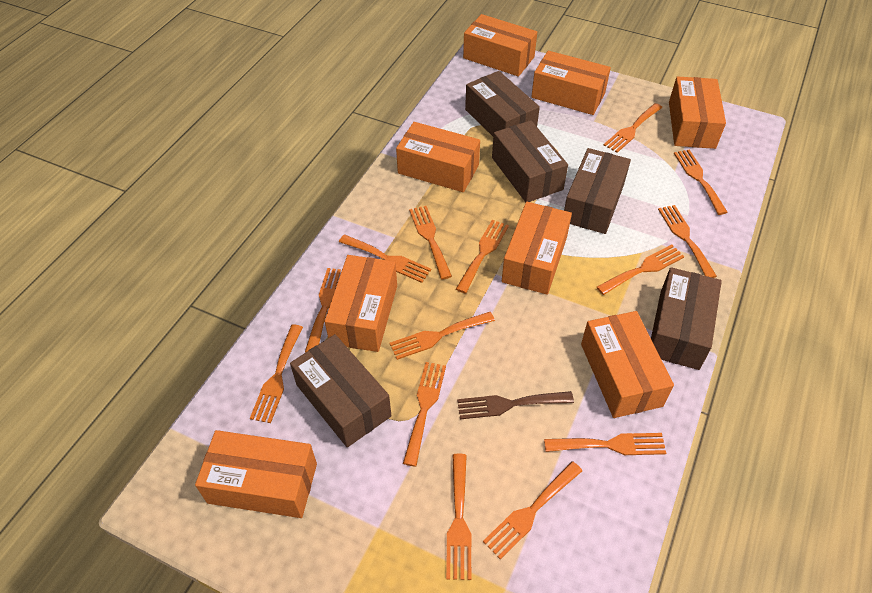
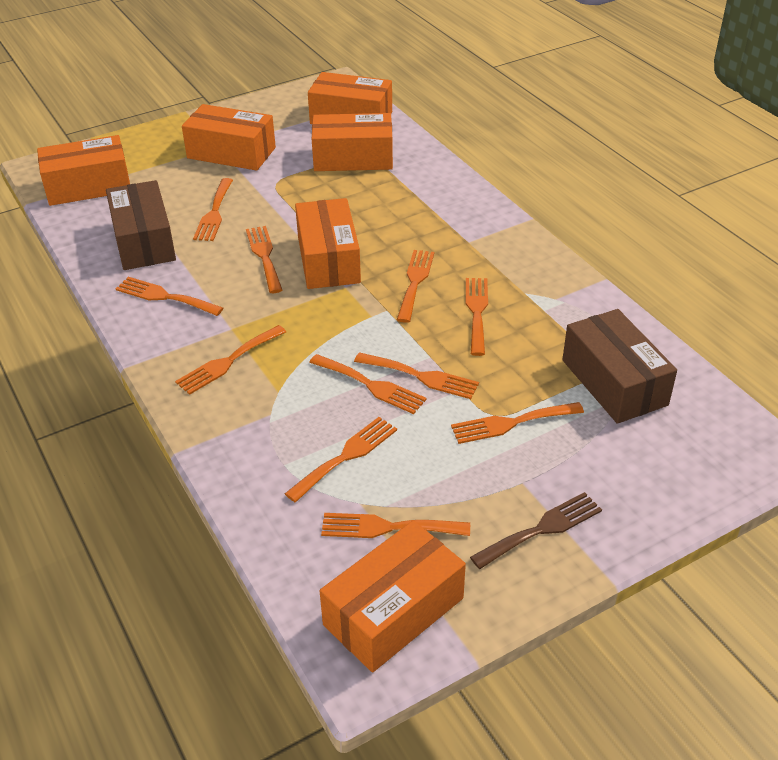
brown box: 5 -> 2
orange box: 8 -> 6
orange fork: 14 -> 11

